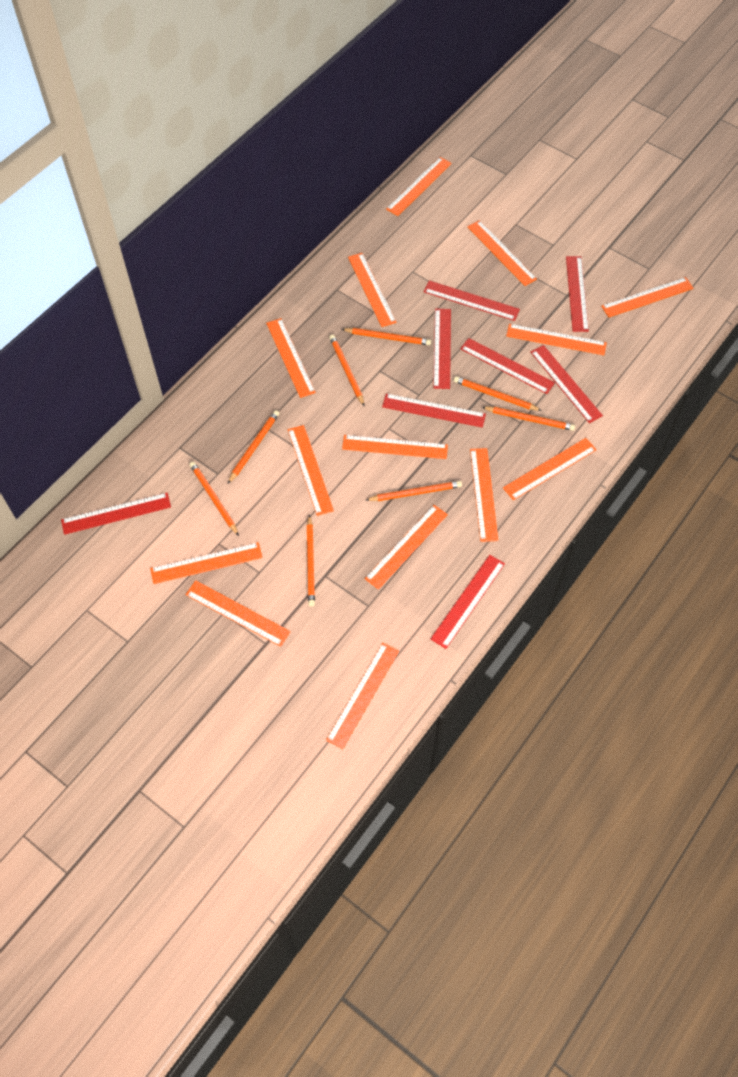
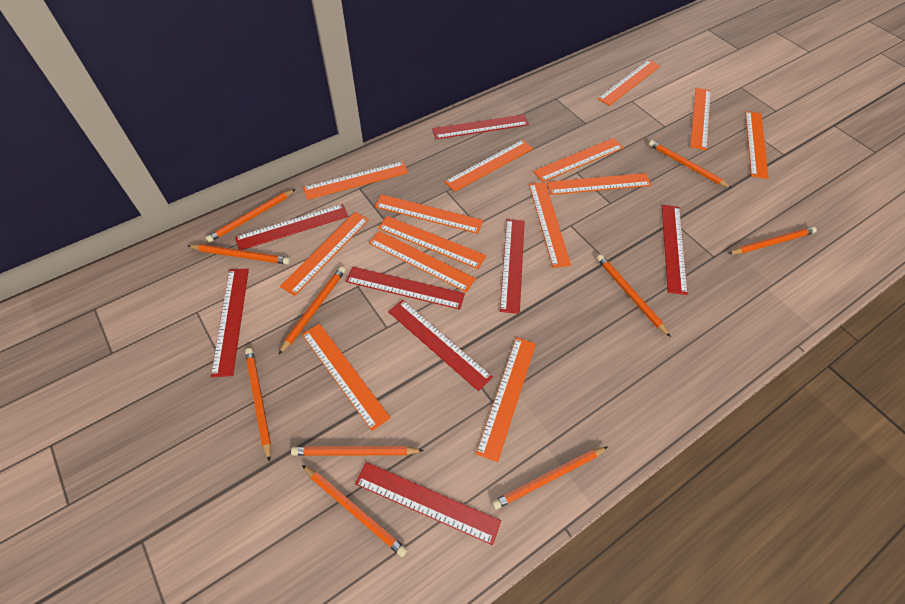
orange pencil: 8 -> 10

